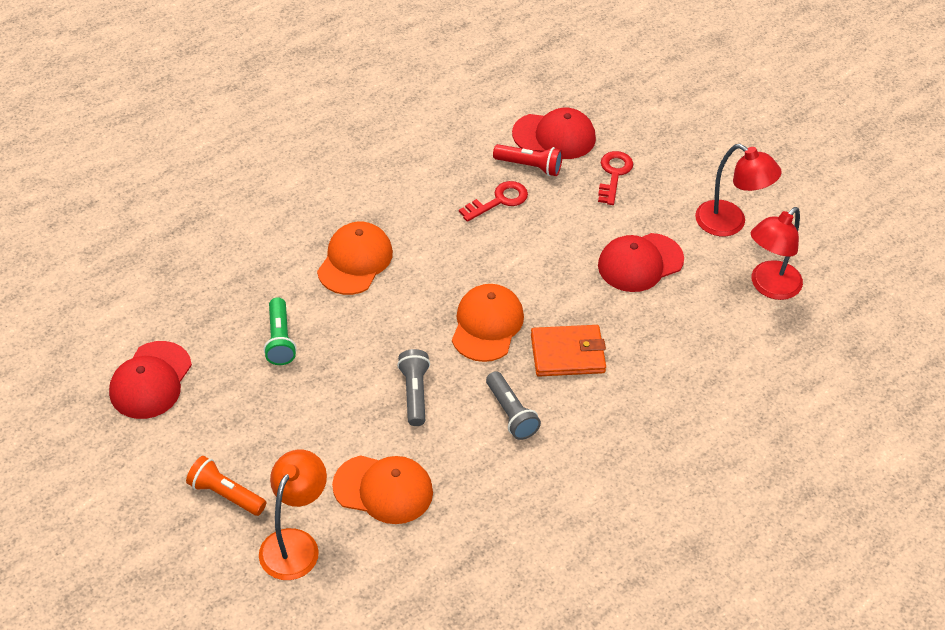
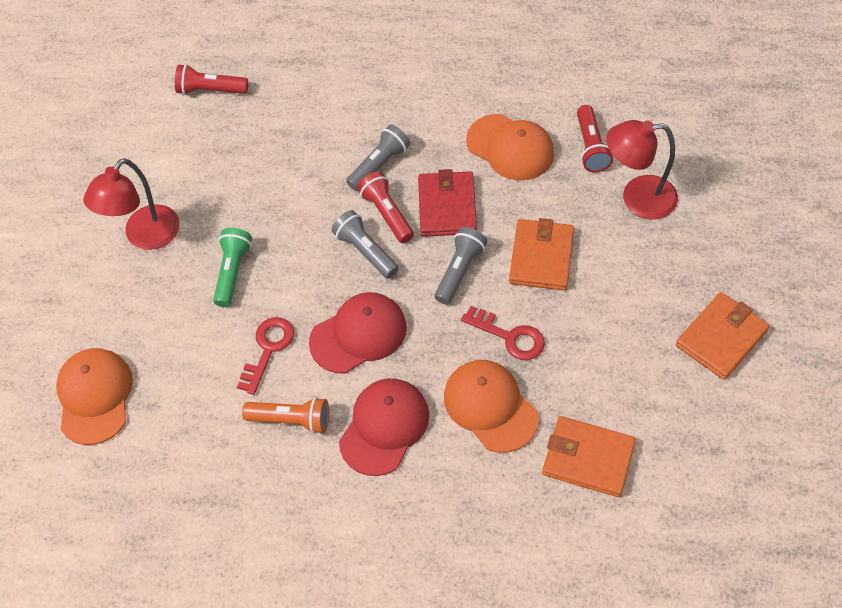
grey flashlight: 2 -> 3
orange lamp: 1 -> 0
orange wallet: 1 -> 3
red cap: 3 -> 2
red flashlight: 1 -> 3
red wallet: 0 -> 1

